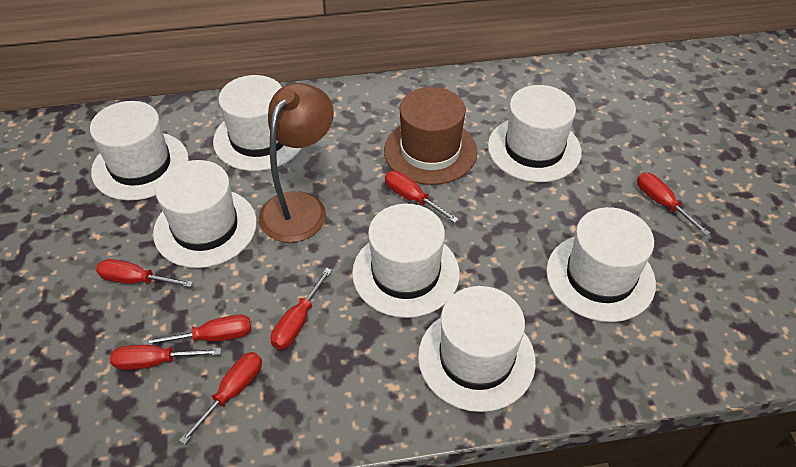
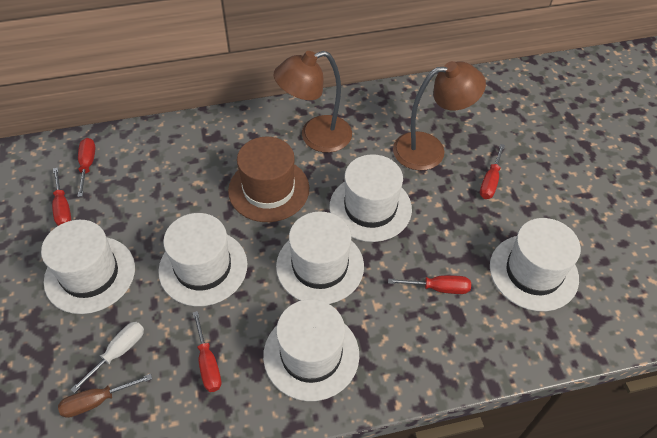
brown lamp: 1 -> 2
brown screwdriver: 0 -> 1
red screwdriver: 7 -> 5
white hat: 7 -> 6
white screwdriver: 0 -> 1

